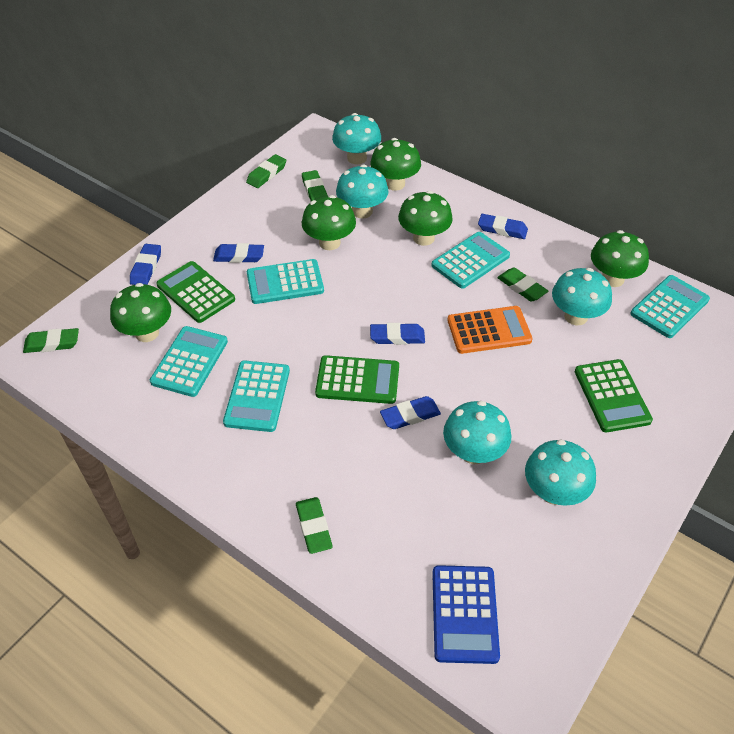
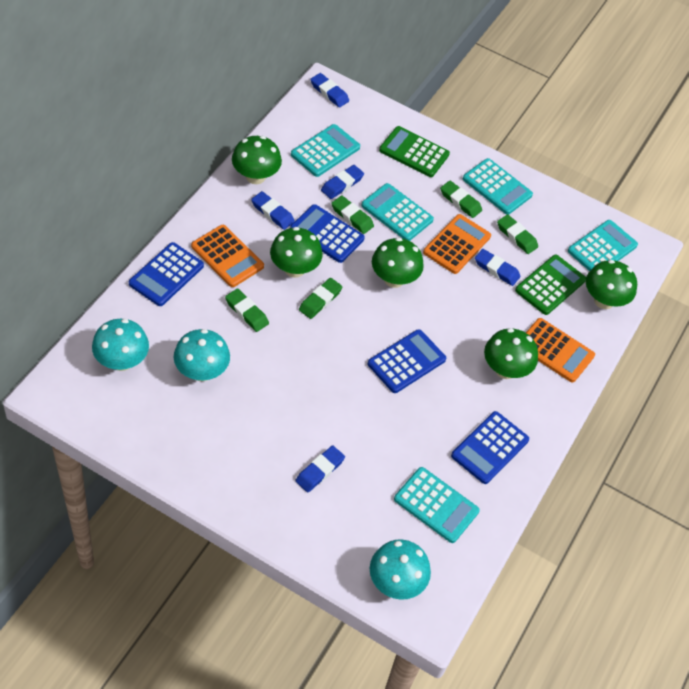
blue calculator: 1 -> 4
green calculator: 3 -> 2
orange calculator: 1 -> 3
turquoise mushroom: 5 -> 3

